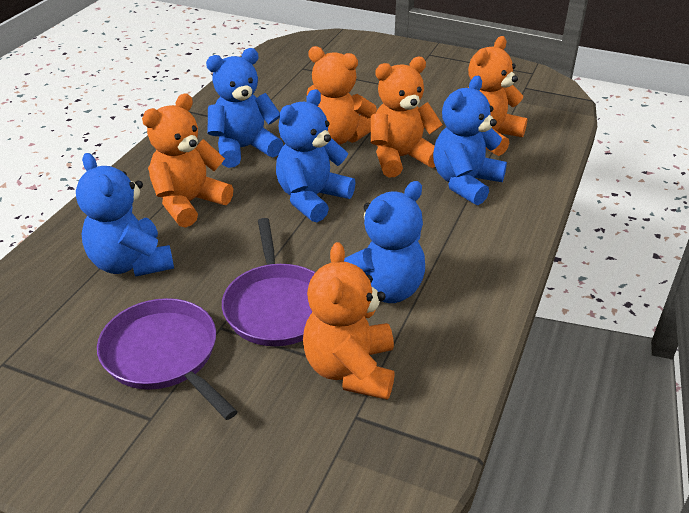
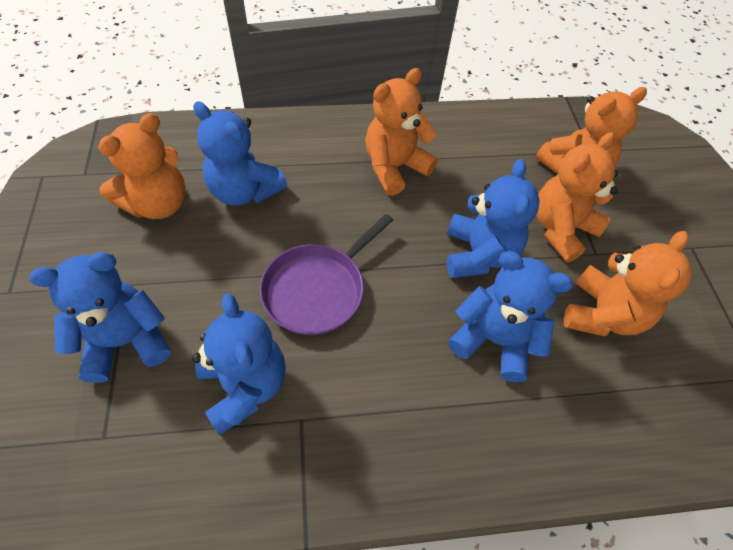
purple pan: 2 -> 1

